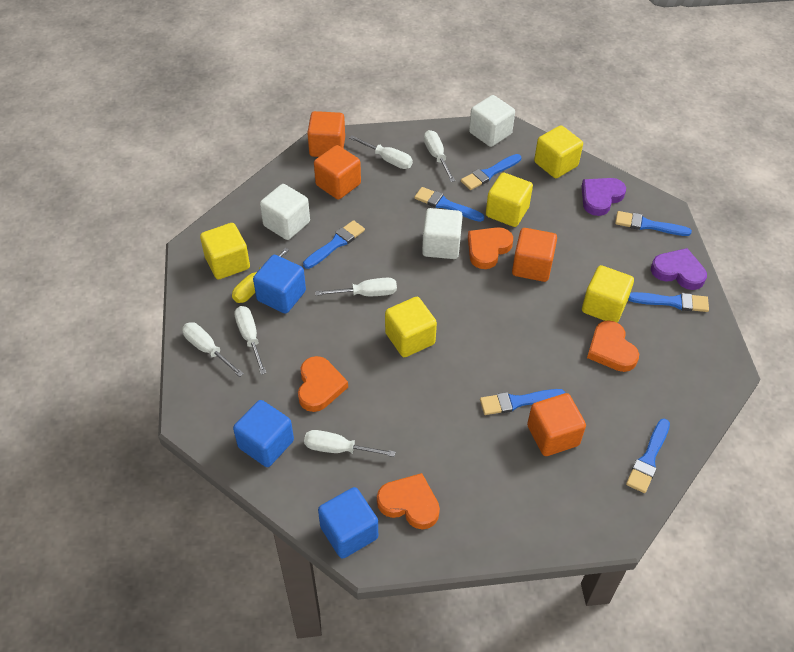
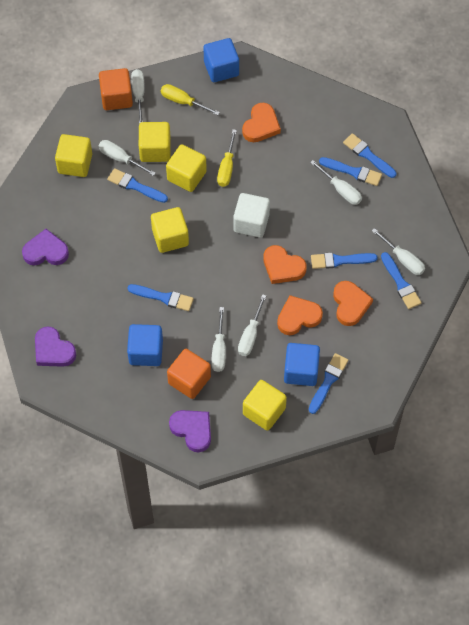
orange cube: 4 -> 2
purple heart: 2 -> 3
white cube: 3 -> 1
yellow screwdriver: 1 -> 2

